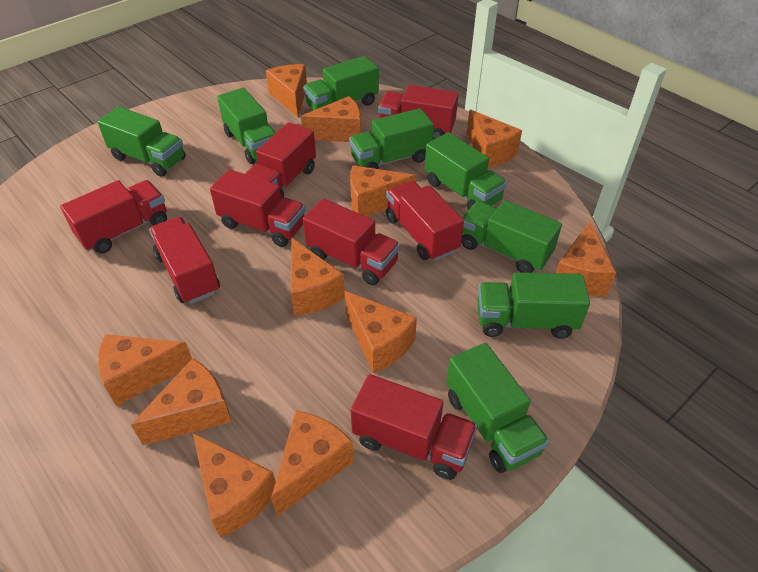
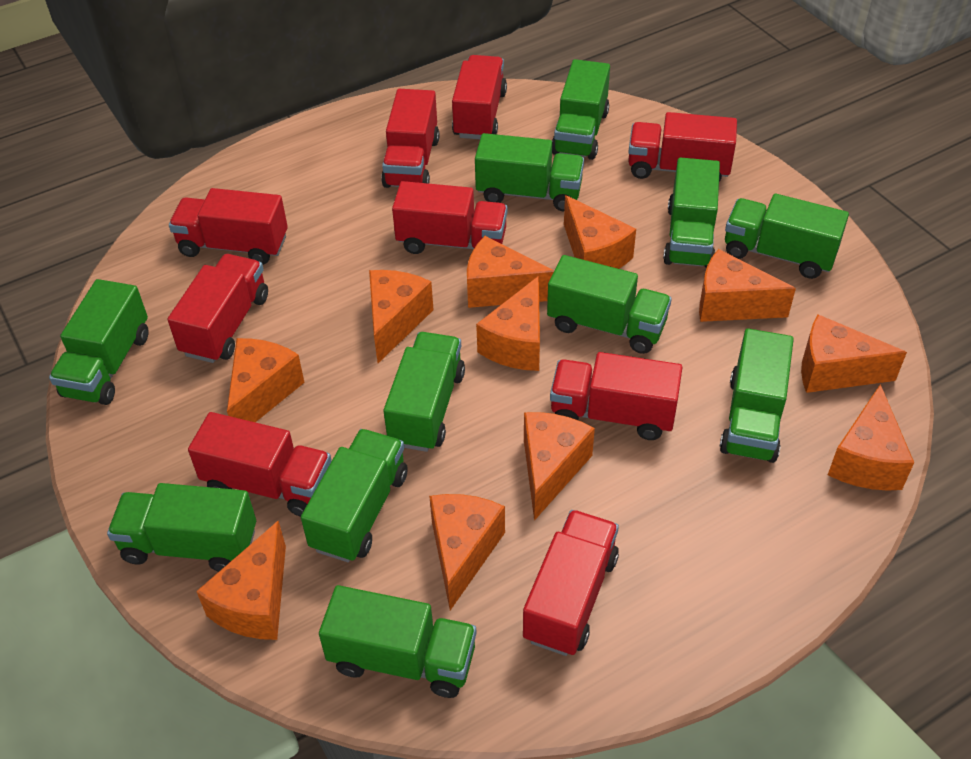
green truck: 8 -> 11
red truck: 8 -> 9

